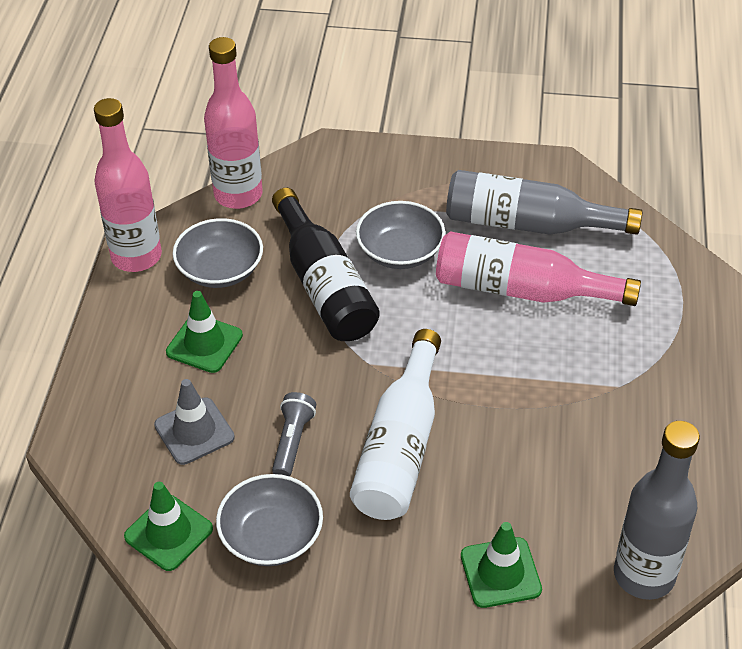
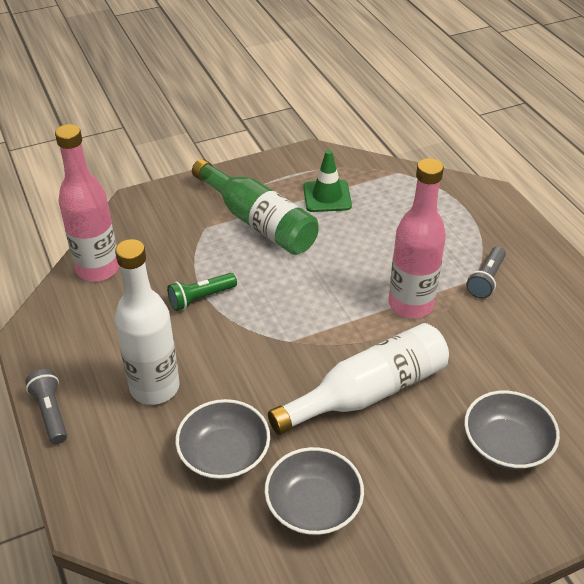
black bottle: 1 -> 0
green bottle: 0 -> 1
green flashlight: 0 -> 1
green traffic cone: 3 -> 1
grey bottle: 2 -> 0
grey flashlight: 1 -> 2
grey traffic cone: 1 -> 0
pink bottle: 3 -> 2
white bottle: 1 -> 2

